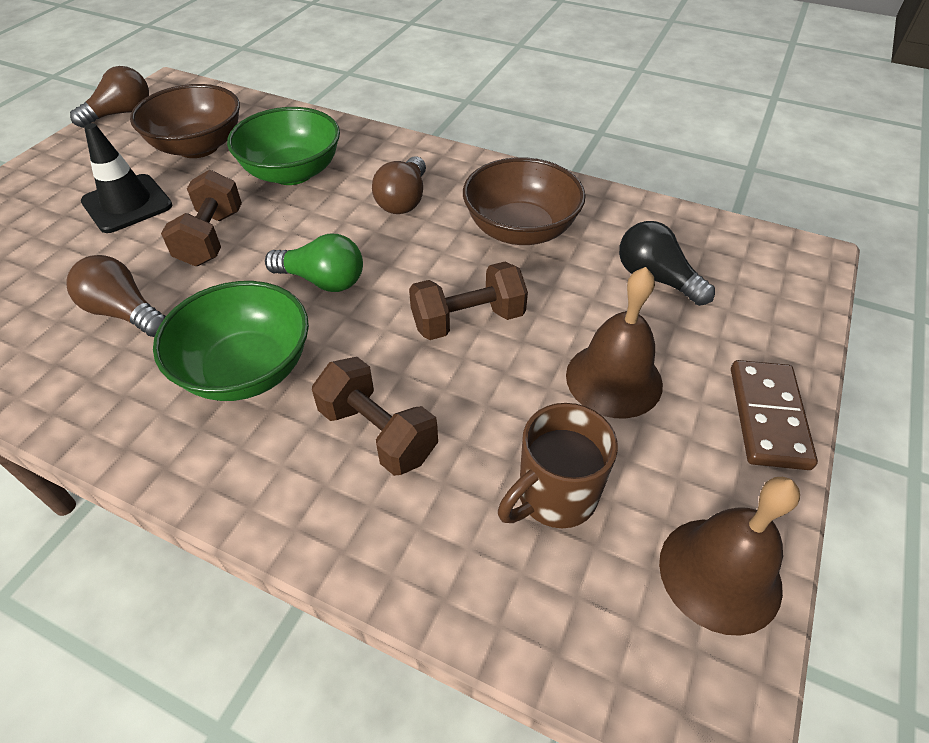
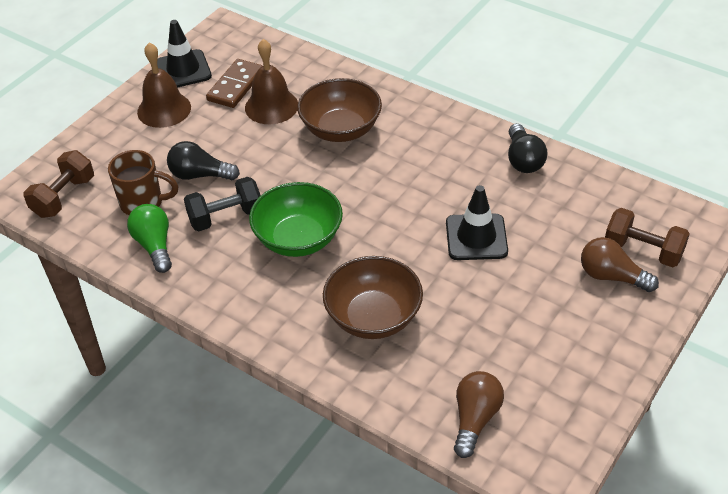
black dumbbell: 0 -> 1
black light bulb: 1 -> 2
black traffic cone: 1 -> 2
brown dumbbell: 3 -> 2
brown light bulb: 3 -> 2
green bowl: 2 -> 1

